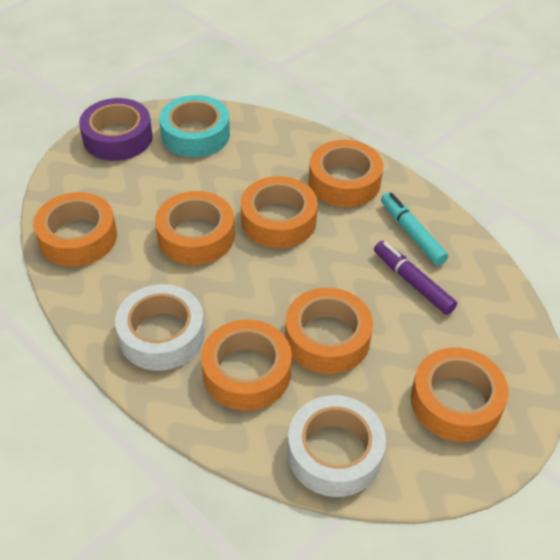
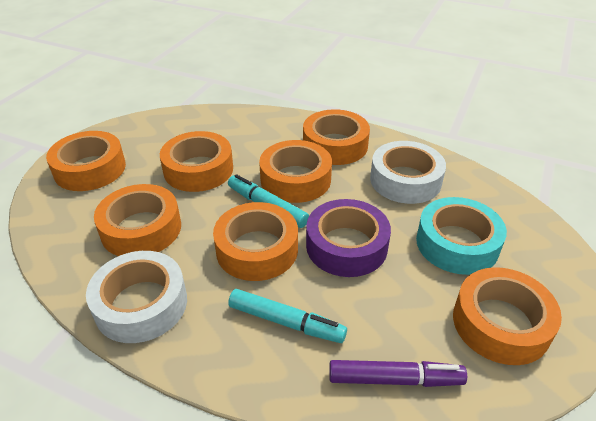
turquoise marker: 1 -> 2

